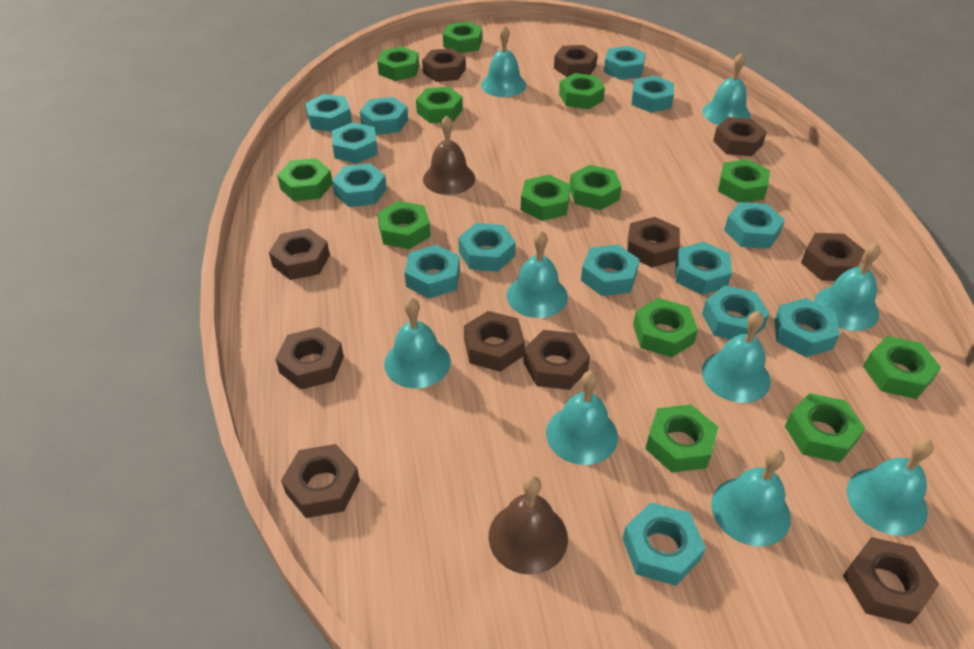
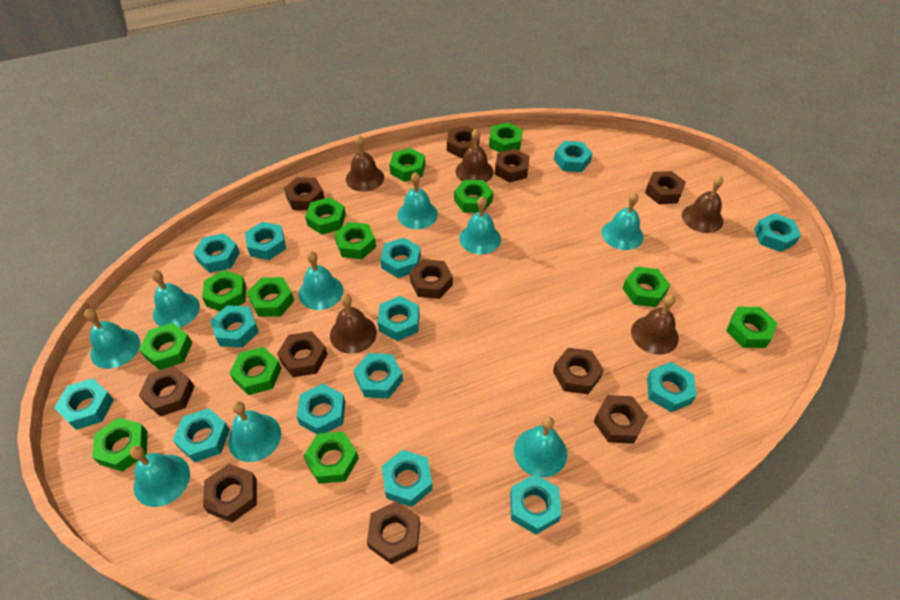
brown bell: 2 -> 5

